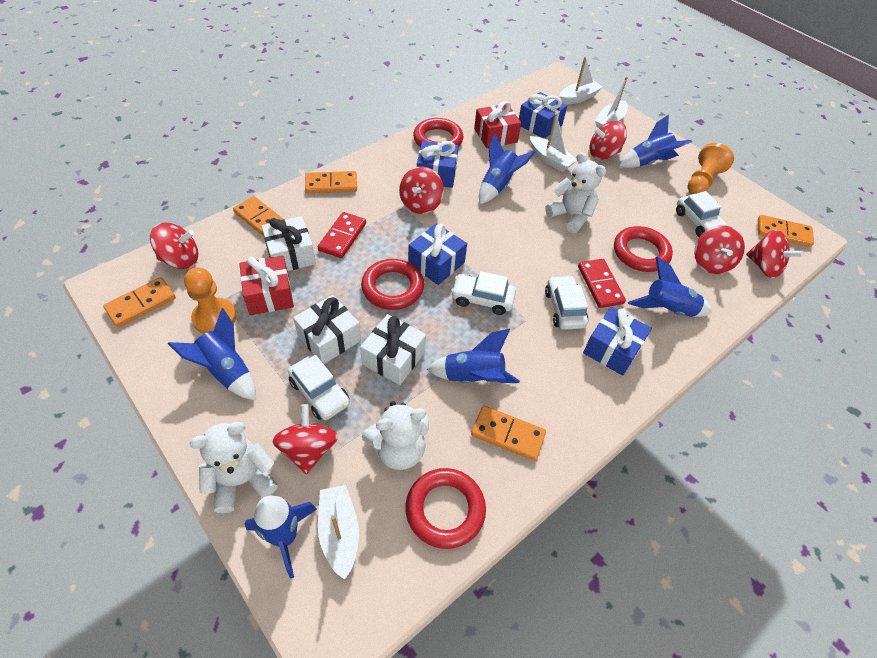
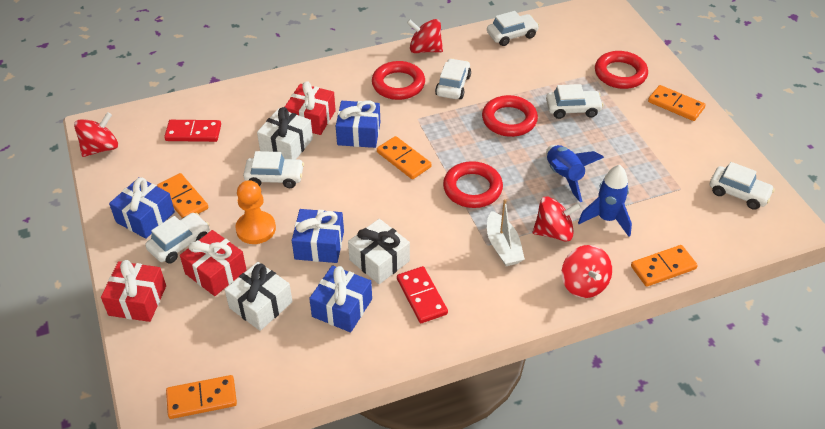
blue rocket: 6 -> 2
orange pawn: 2 -> 1
red gift: 2 -> 3
red spinning top: 6 -> 4
white boat: 4 -> 1
white car: 4 -> 6
white teddy bear: 3 -> 0

